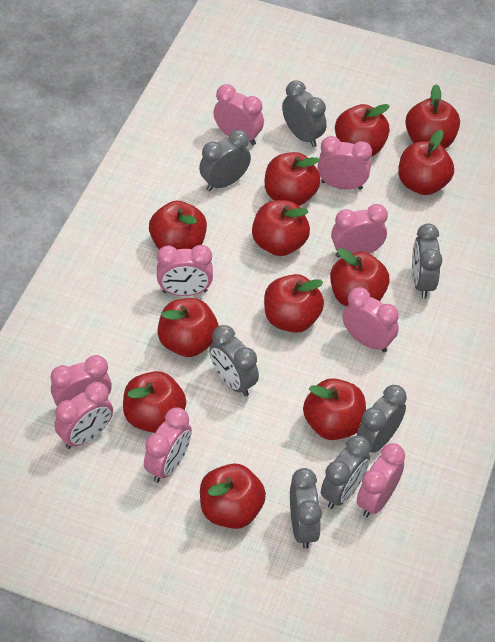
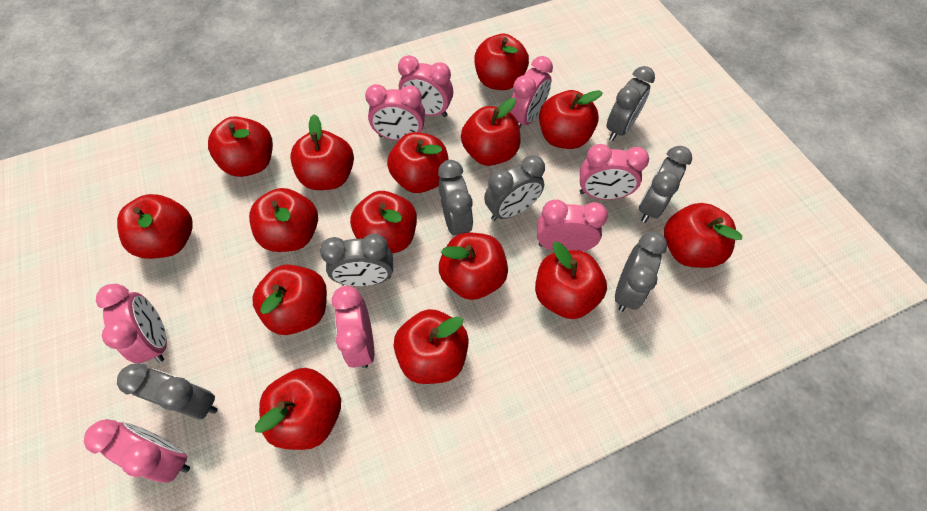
pink clock: 9 -> 8
red apple: 12 -> 15

